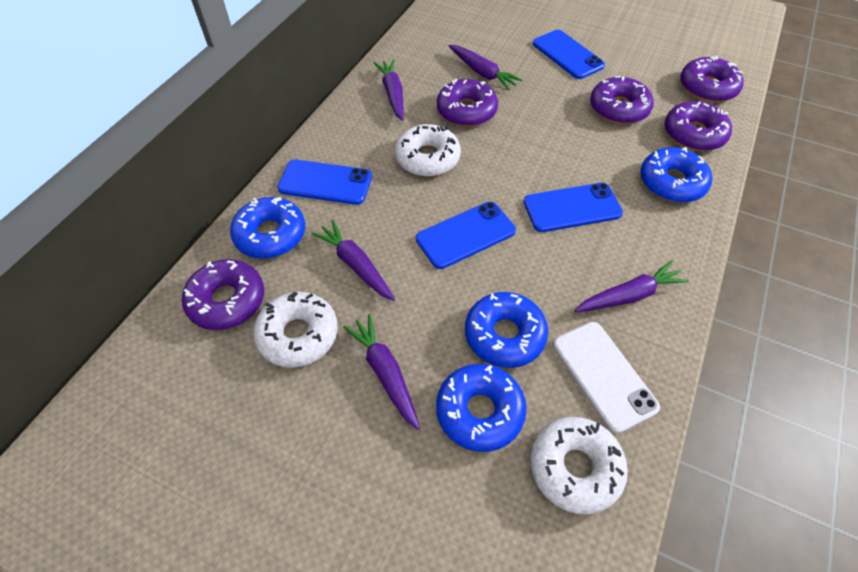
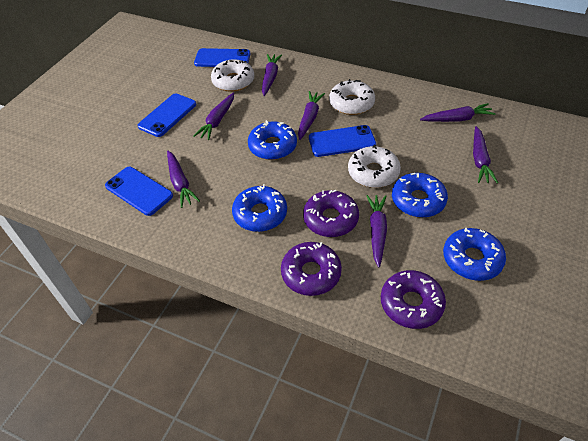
purple carrot: 5 -> 7
purple donut: 5 -> 3
white phone: 1 -> 0

